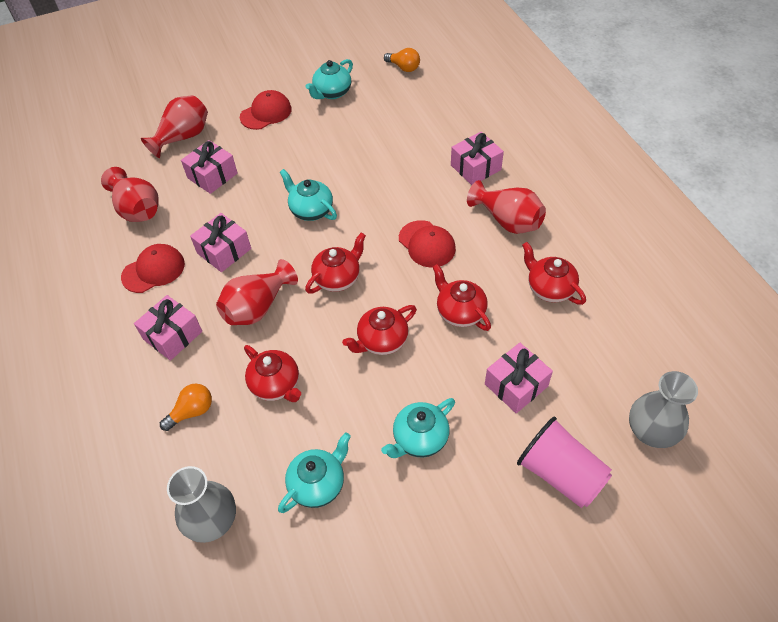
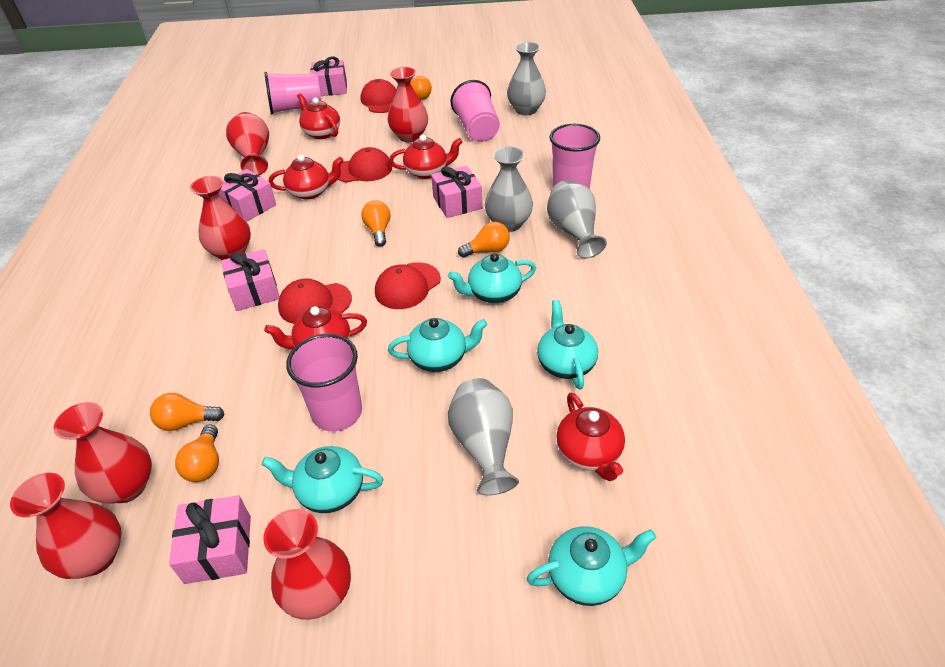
grey vase: 2 -> 4
orange light bulb: 2 -> 5
pink cup: 1 -> 4
red cap: 3 -> 4
red vase: 4 -> 6
turquoise teapot: 4 -> 5

